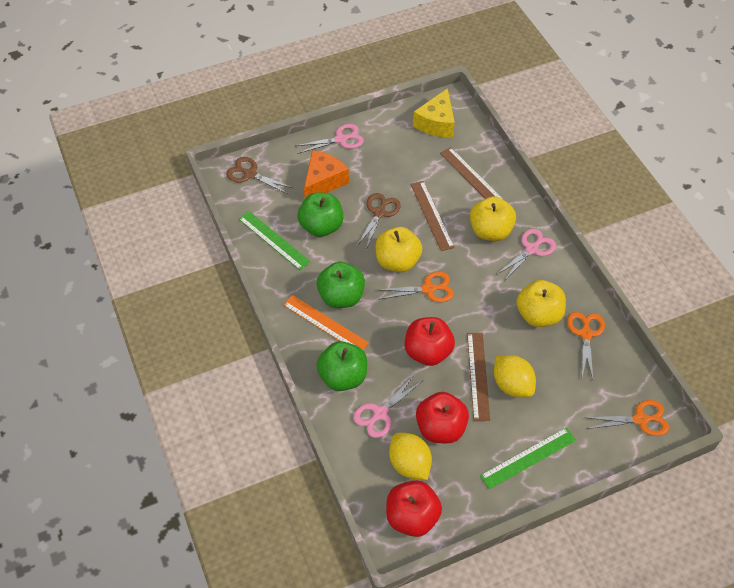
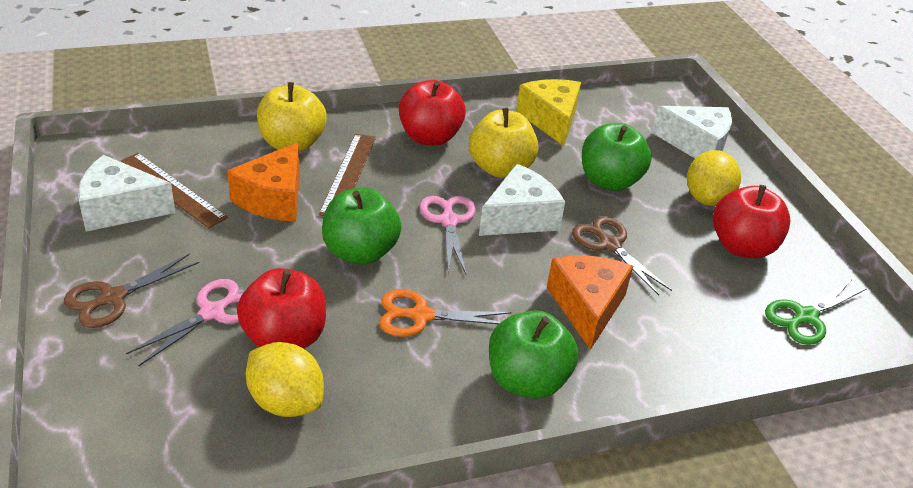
brown ruler: 3 -> 2
green ruler: 2 -> 0
green scissors: 0 -> 1
orange cheese: 1 -> 2
orange ruler: 1 -> 0
orange scissors: 3 -> 1
pink scissors: 3 -> 2
white cheese: 0 -> 3
yellow apple: 3 -> 2

